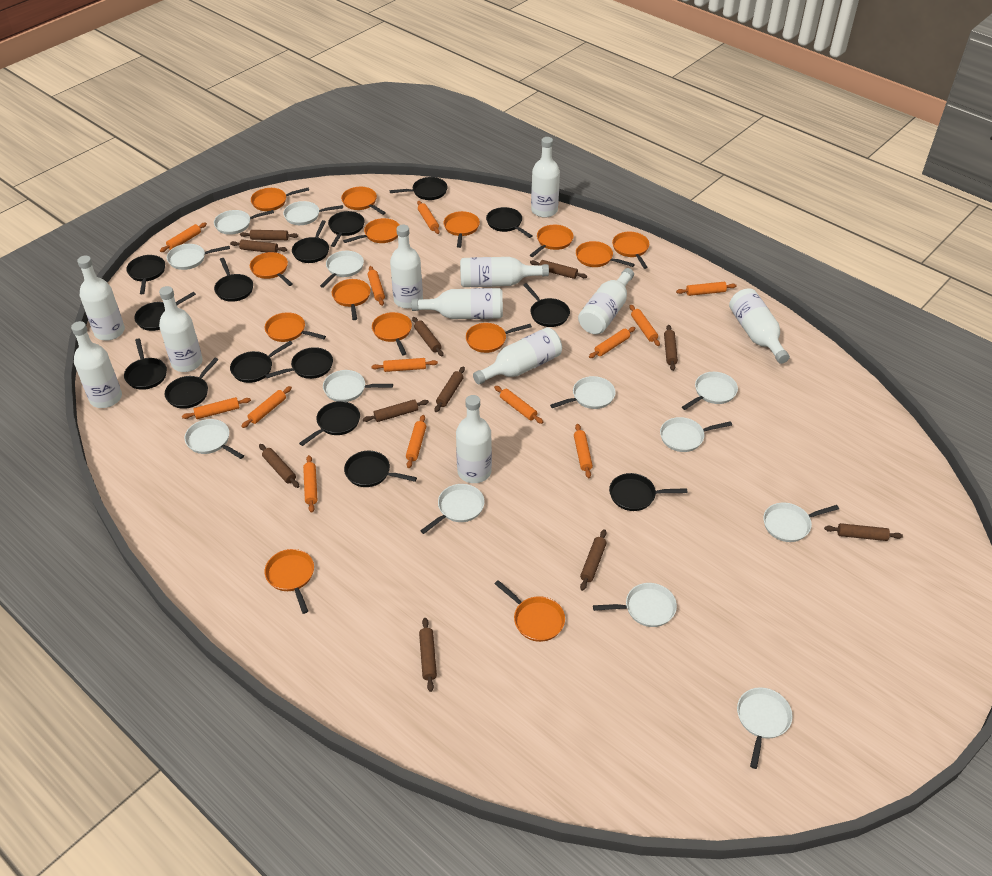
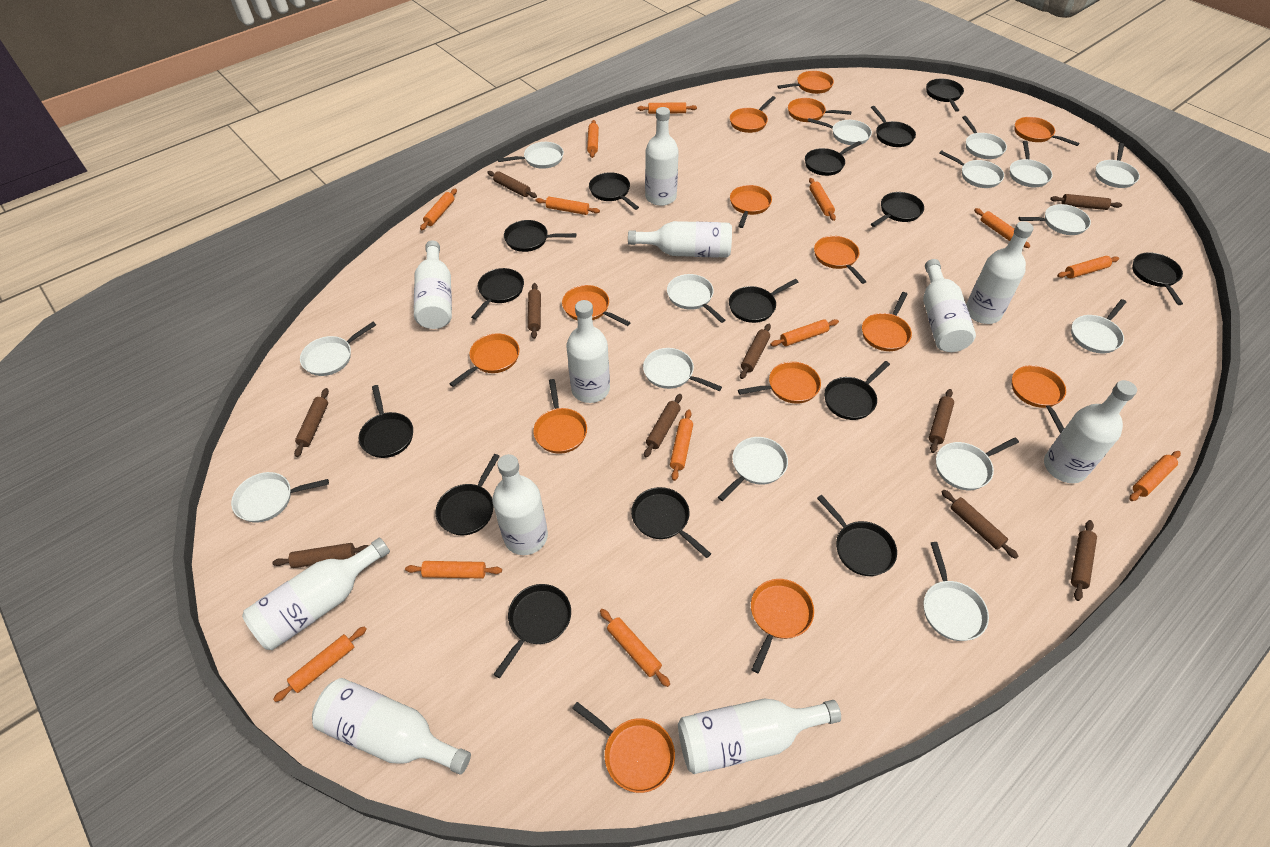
brown rolling pin: 11 -> 10
white pan: 13 -> 15

